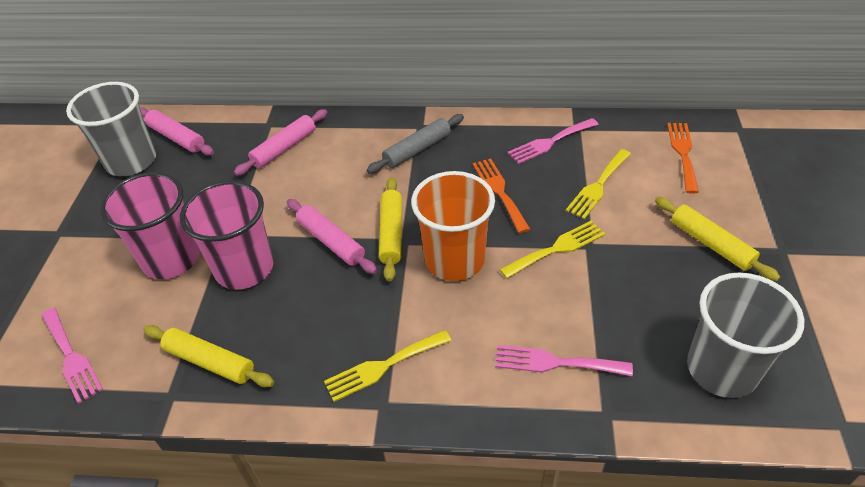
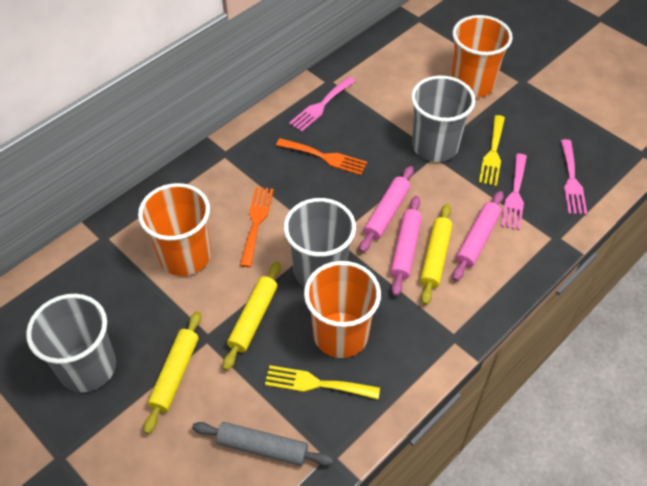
grey cup: 2 -> 3
orange cup: 1 -> 3
pink cup: 2 -> 0
yellow fork: 3 -> 2

